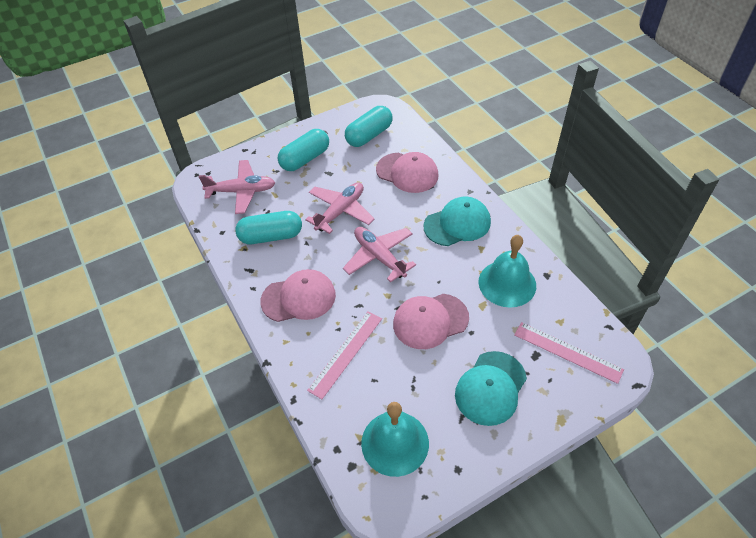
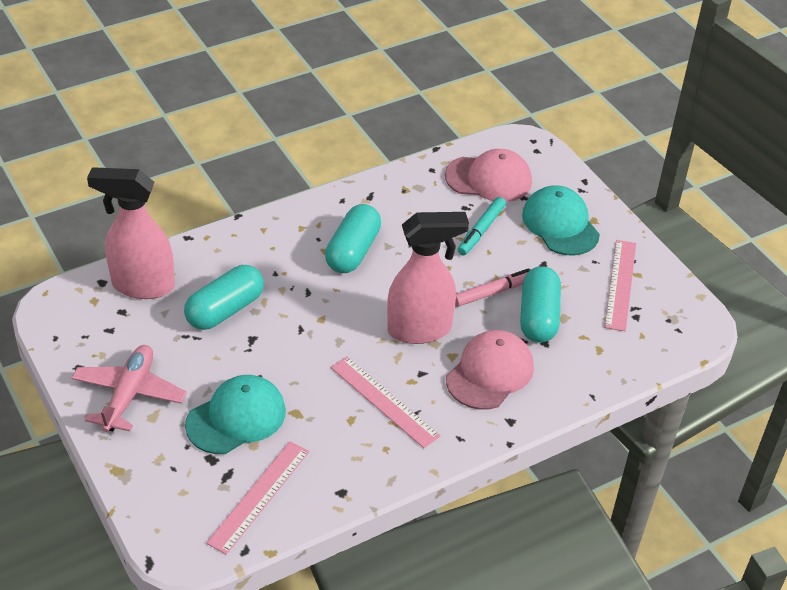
pink cap: 3 -> 2
pink marker: 0 -> 1
pink plane: 3 -> 1
pink ruler: 2 -> 3
pink spray bottle: 0 -> 2
turquoise bell: 2 -> 0
turquoise marker: 0 -> 1

